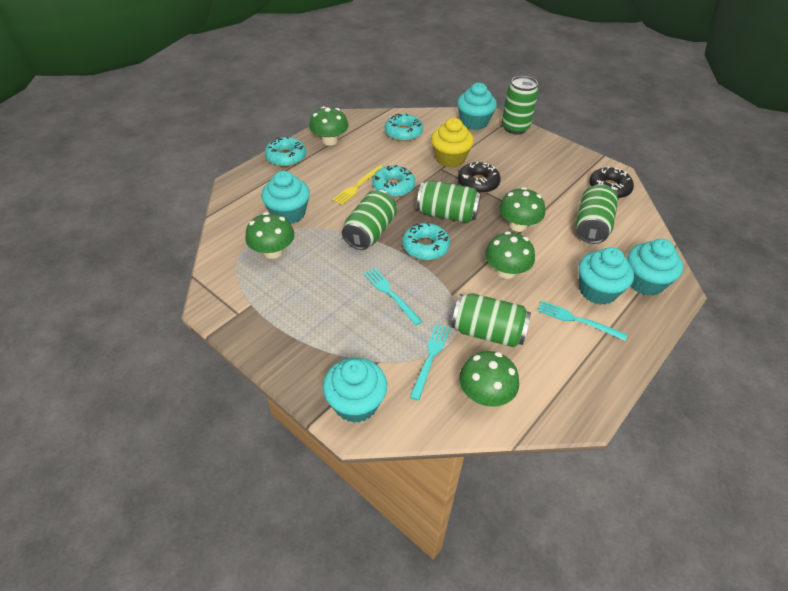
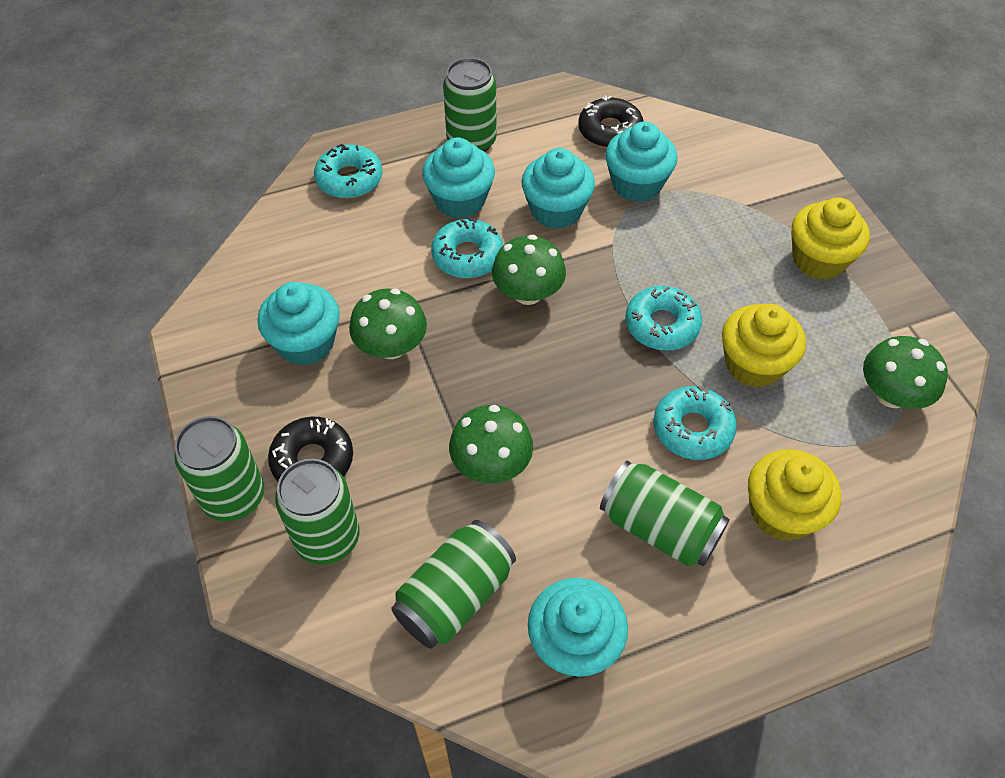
green mushroom: 5 -> 4
turquoise fork: 3 -> 0
yellow cupcake: 1 -> 3
yellow fork: 1 -> 0

